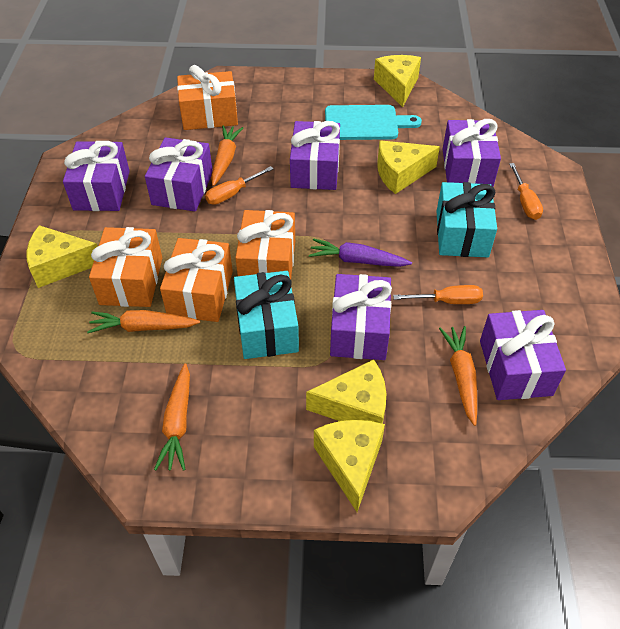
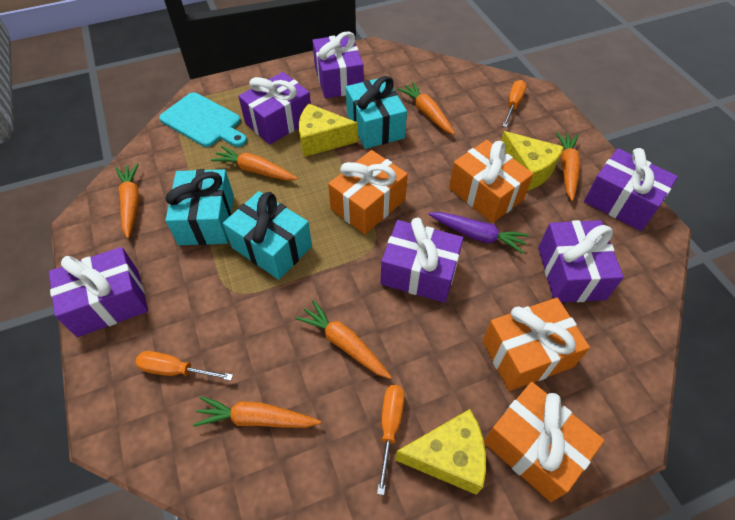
orange carrot: 4 -> 6
turquoise gift: 2 -> 3
yellow cheese: 5 -> 3

